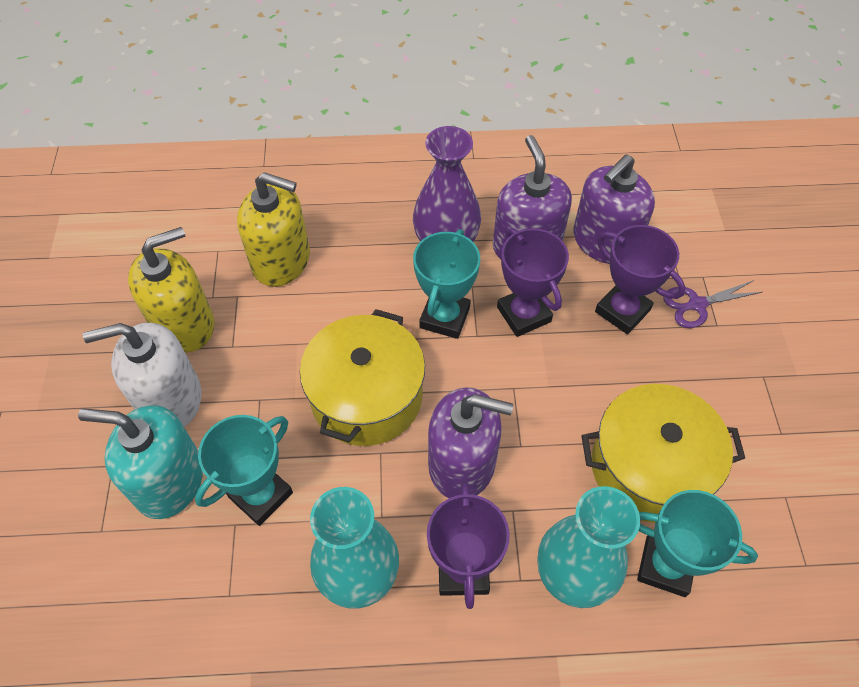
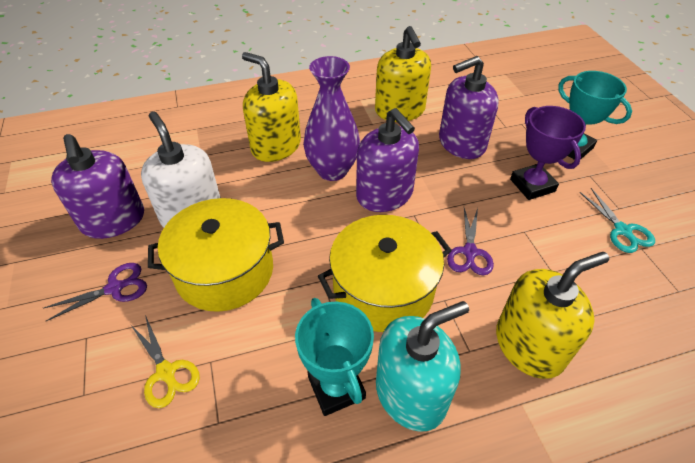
purple scissors: 1 -> 2
purple trophy: 3 -> 1
turquoise scissors: 0 -> 1
turquoise trophy: 3 -> 2
turquoise vase: 2 -> 0
yellow scissors: 0 -> 1
yellow soap dispenser: 2 -> 3

